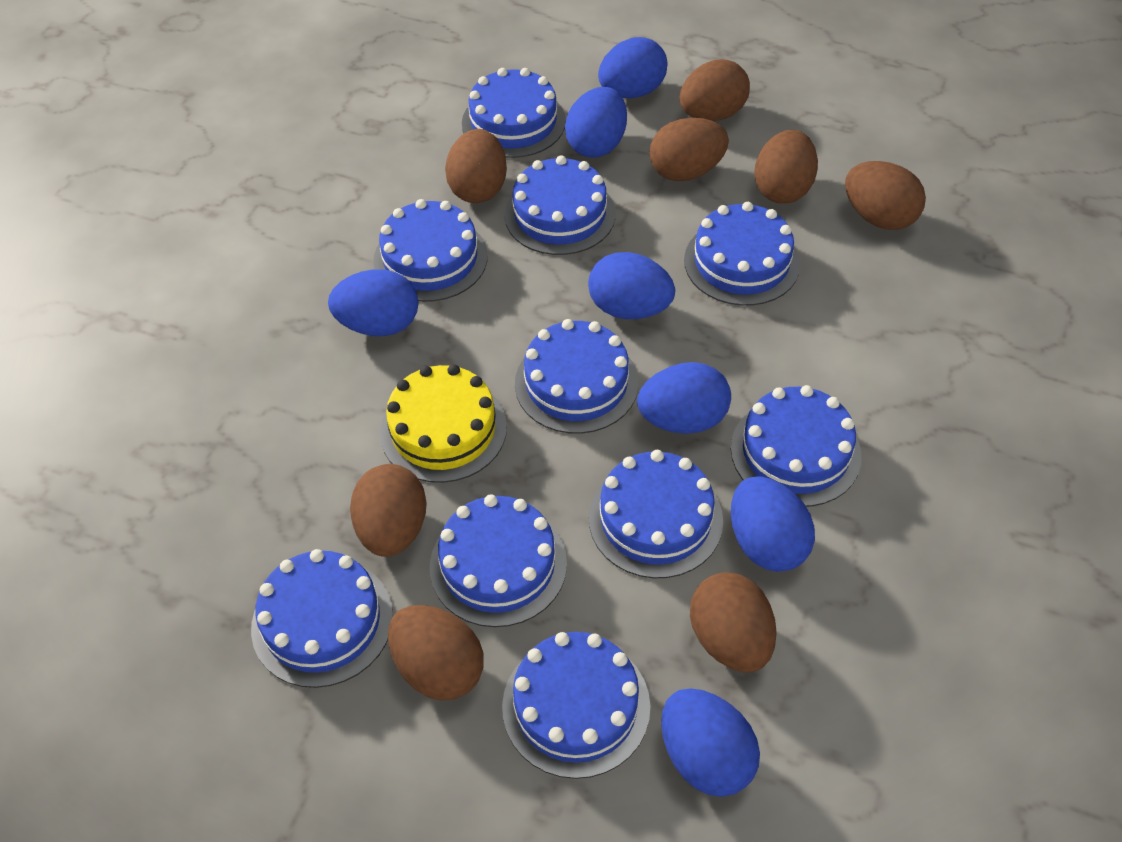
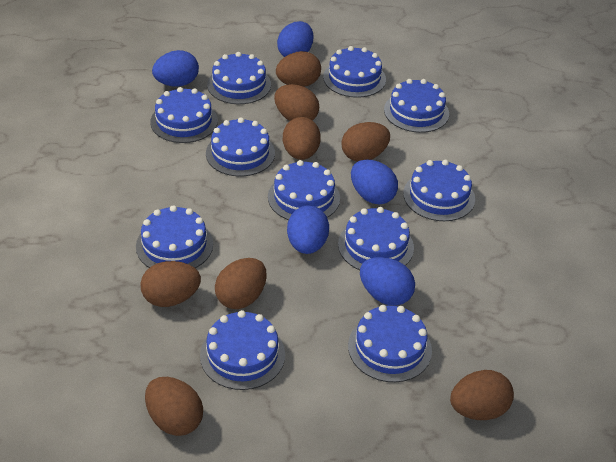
blue cake: 10 -> 11
blue egg: 7 -> 5
yellow cake: 1 -> 0

